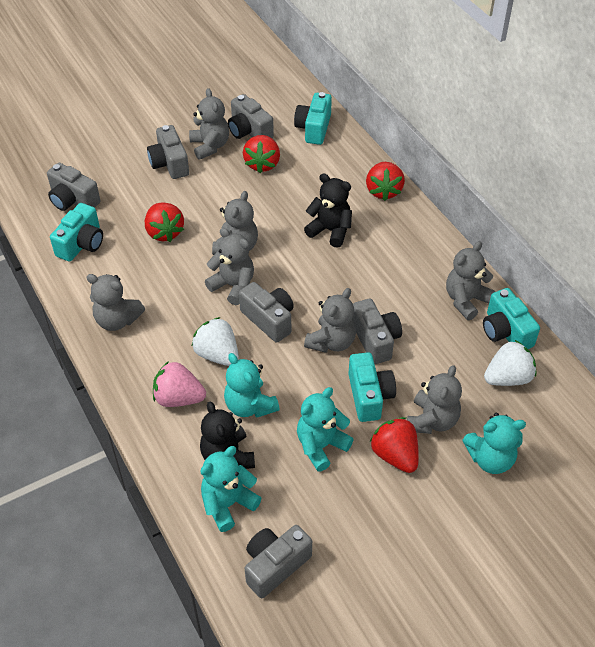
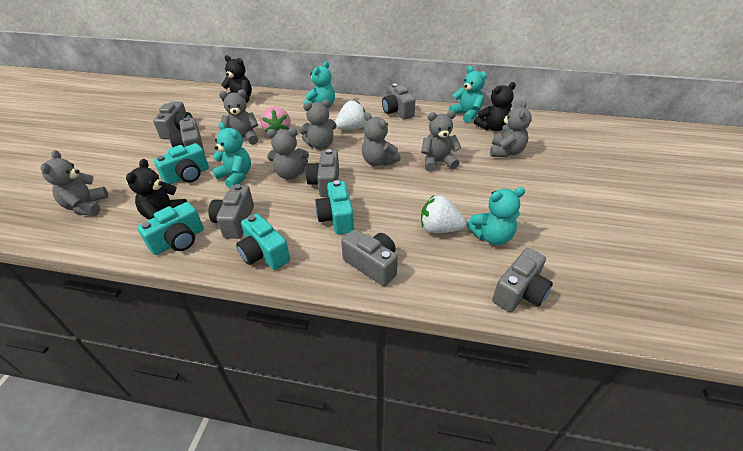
black teddy bear: 2 -> 3
grey camera: 6 -> 7
red strawberry: 4 -> 0

